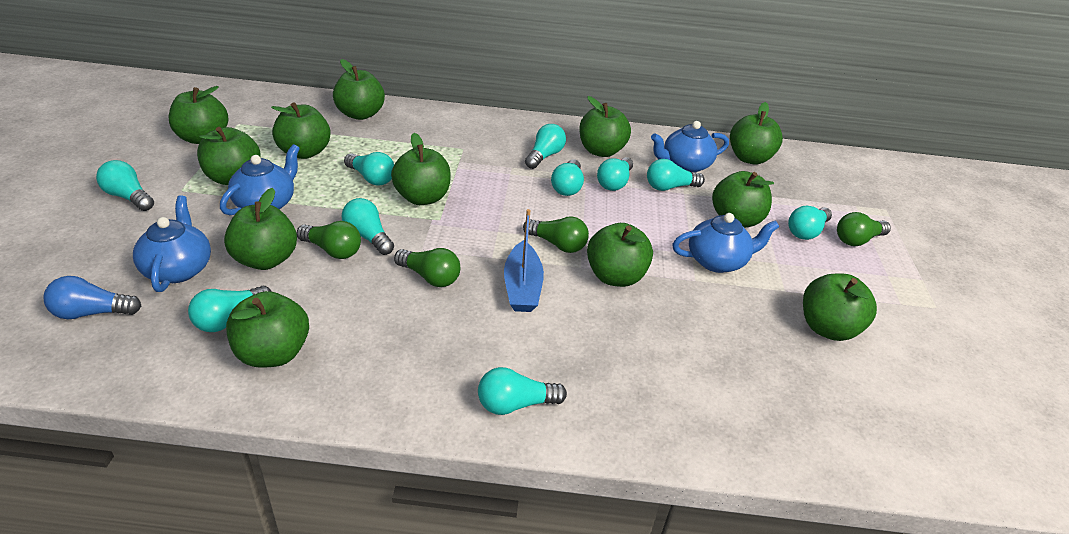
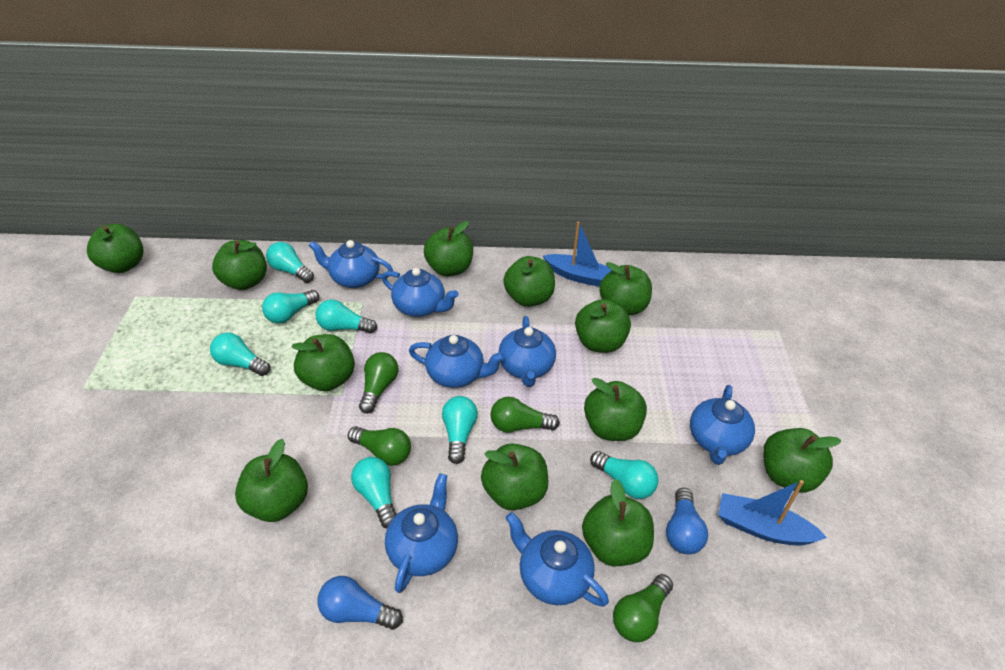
blue boat: 1 -> 2
blue light bulb: 1 -> 2
blue teapot: 4 -> 7
turquoise light bulb: 10 -> 7

